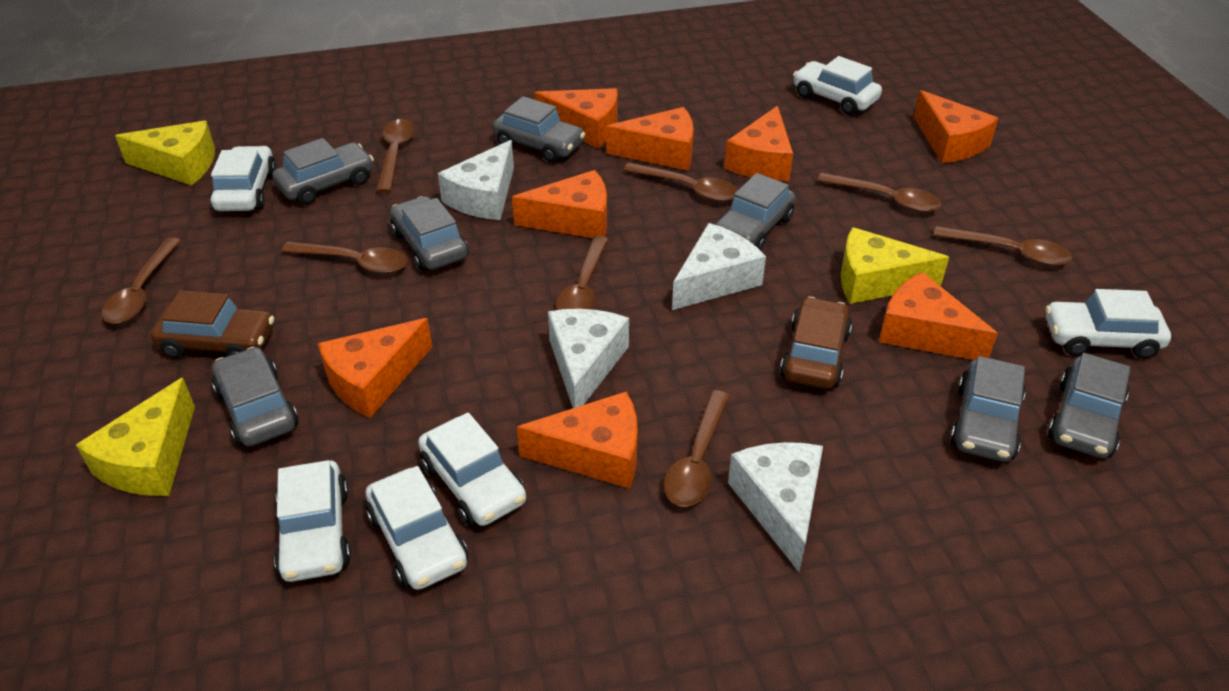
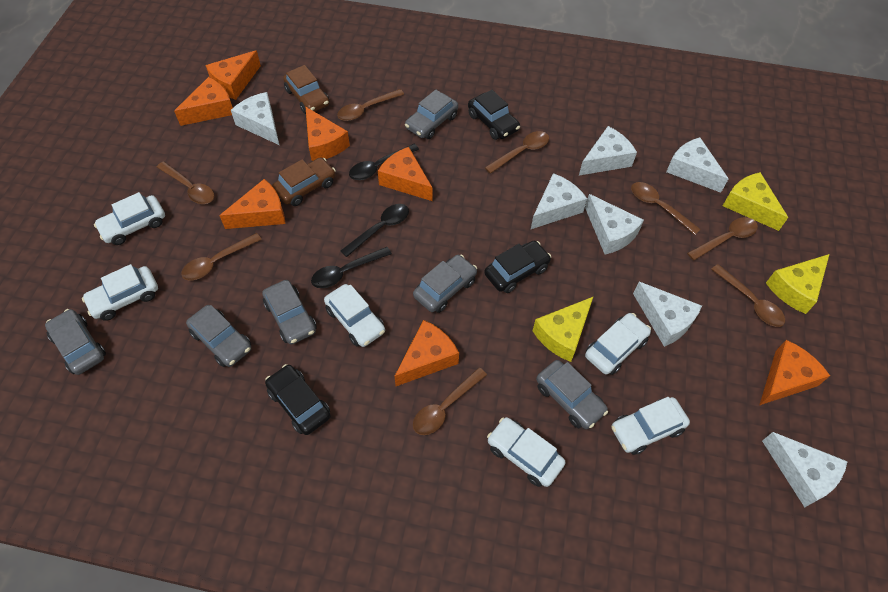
black car: 0 -> 3
black spoon: 0 -> 3
grey car: 7 -> 6
orange cheese: 8 -> 7
white cheese: 4 -> 7

